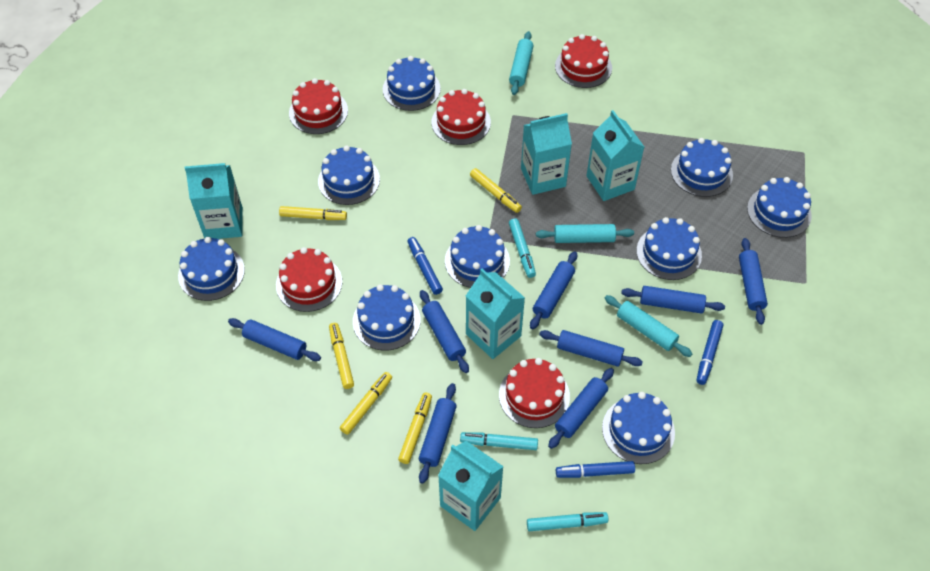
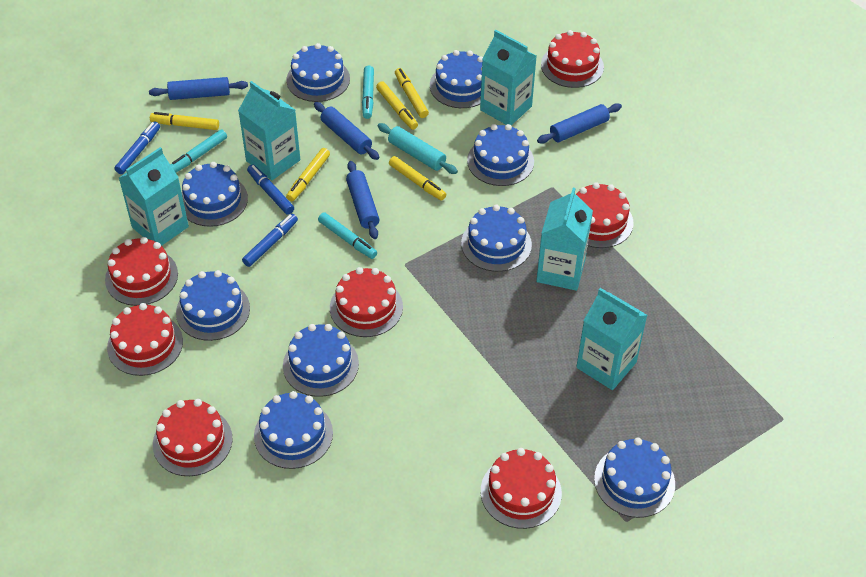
blue rolling pin: 8 -> 4
red cake: 5 -> 7
turquoise rolling pin: 3 -> 1

